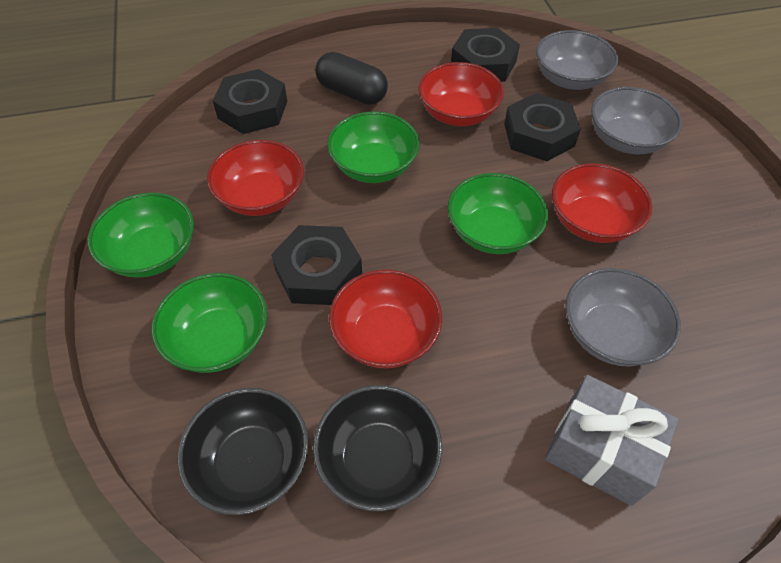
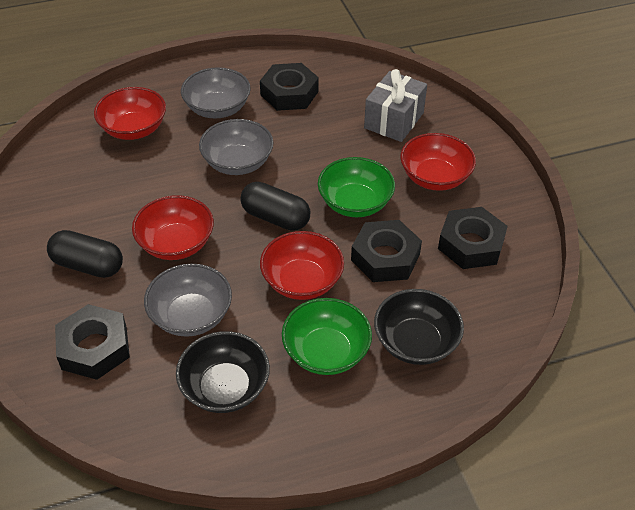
black capsule: 1 -> 2
green bowl: 4 -> 2

